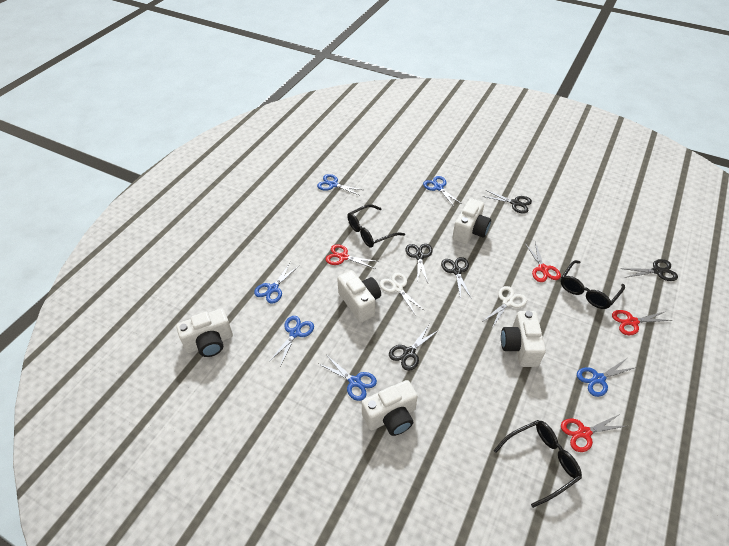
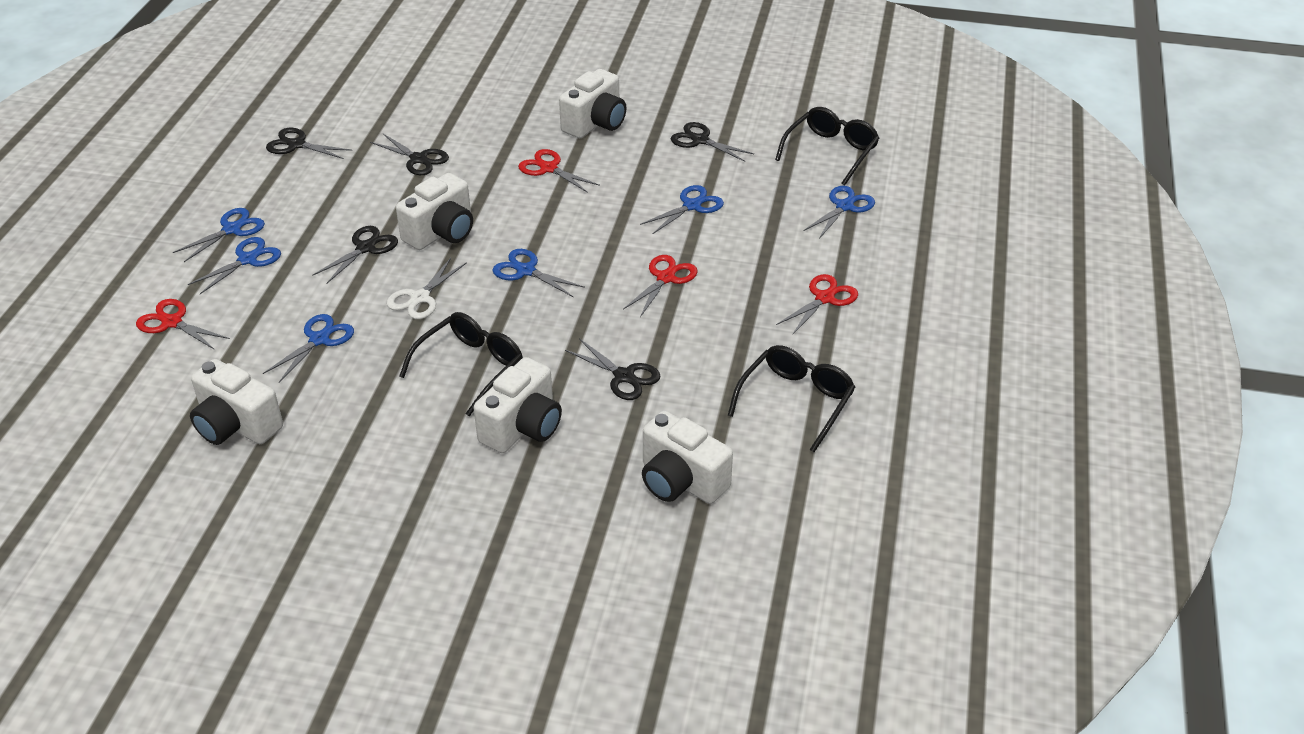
white scissors: 2 -> 1

